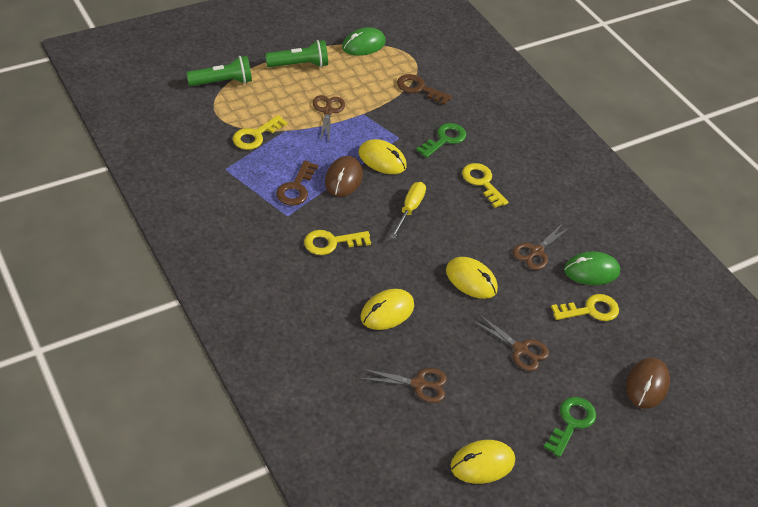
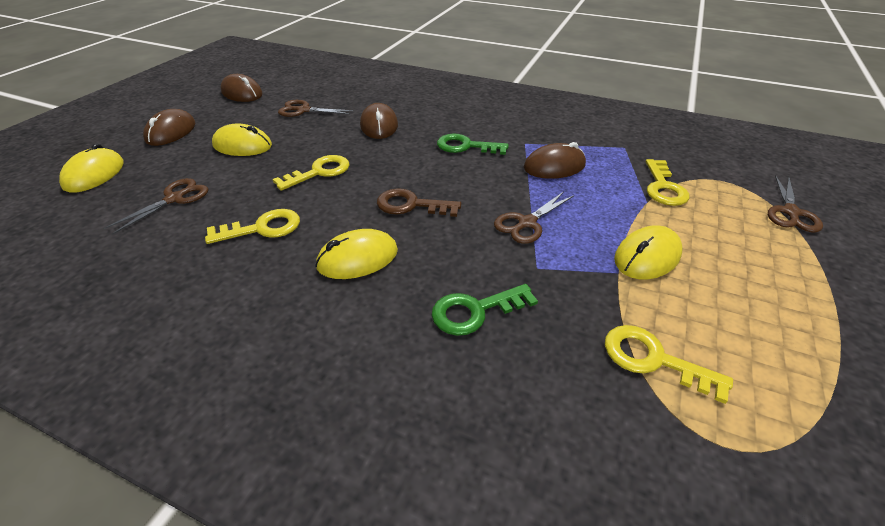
brown key: 2 -> 1
brown mouse: 2 -> 4
green flashlight: 2 -> 0
green mouse: 2 -> 0
yellow screwdriver: 1 -> 0

